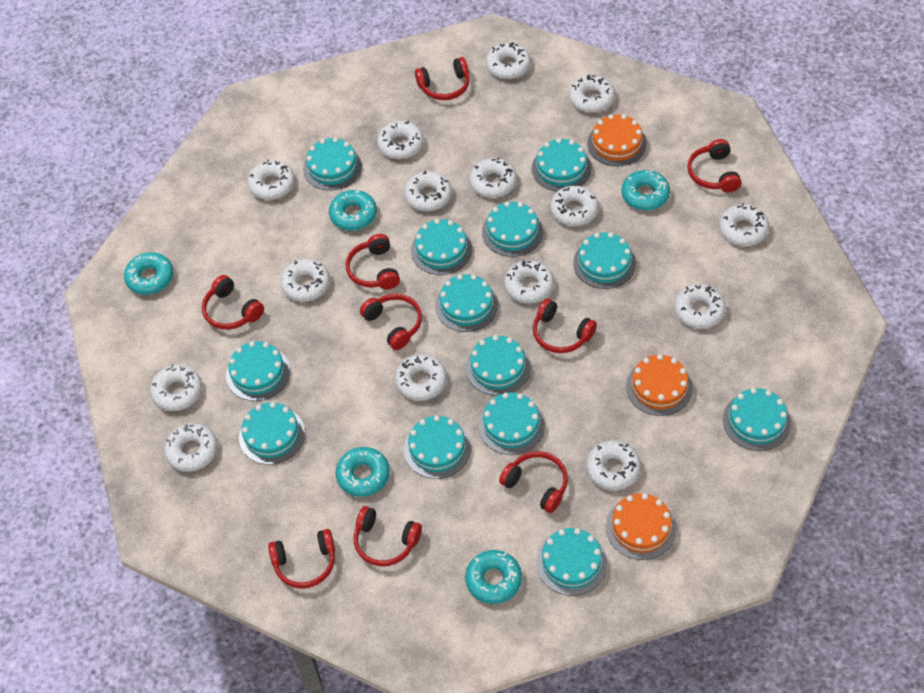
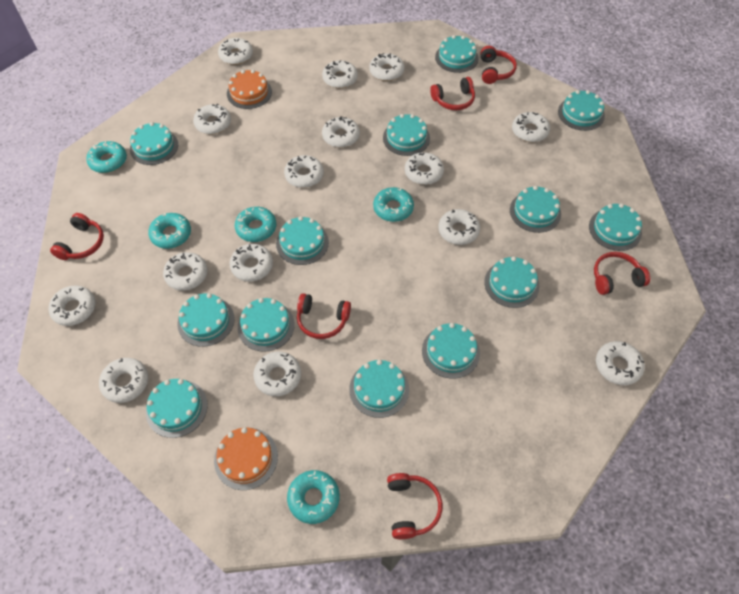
orange cake: 3 -> 2
red headphones: 9 -> 6

